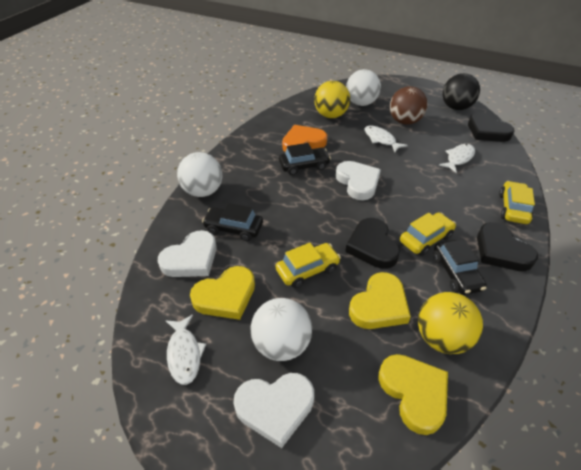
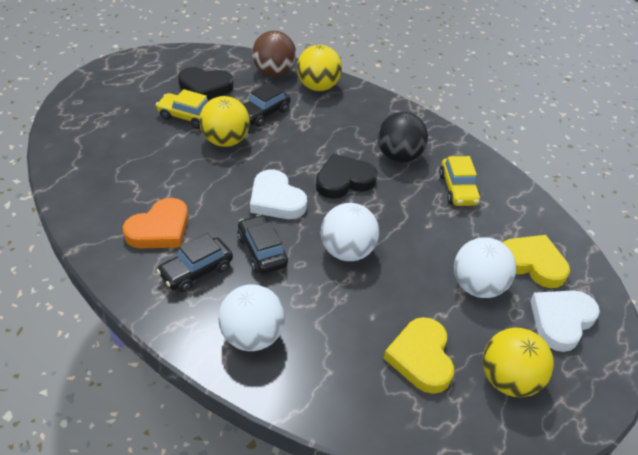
black heart: 3 -> 2
white fish: 3 -> 0
white heart: 3 -> 2
yellow ball: 2 -> 3
yellow car: 3 -> 2
yellow heart: 3 -> 2

